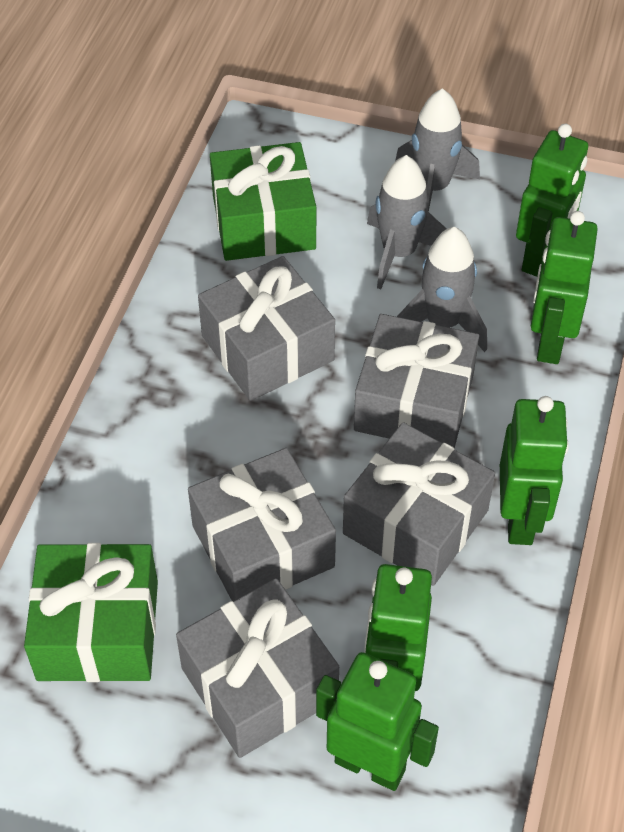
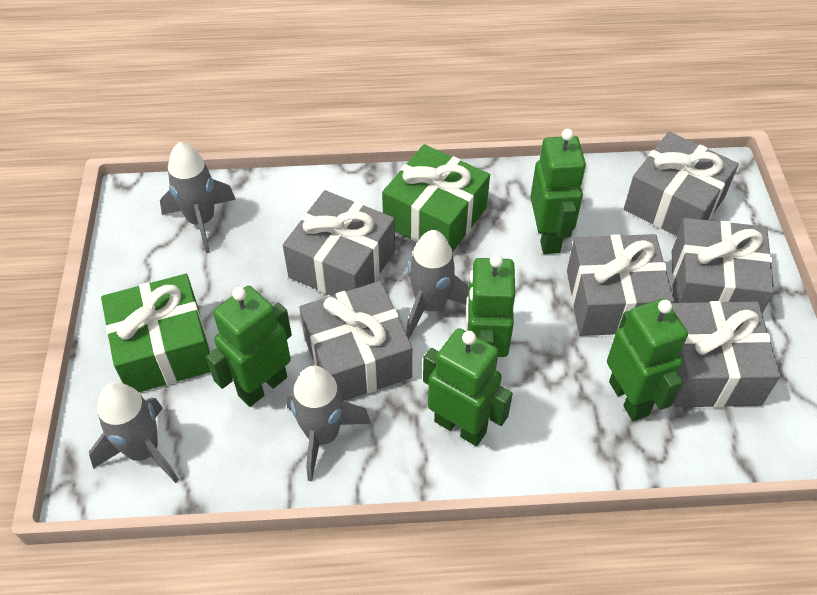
grey gift: 5 -> 6
grey rocket: 3 -> 4

